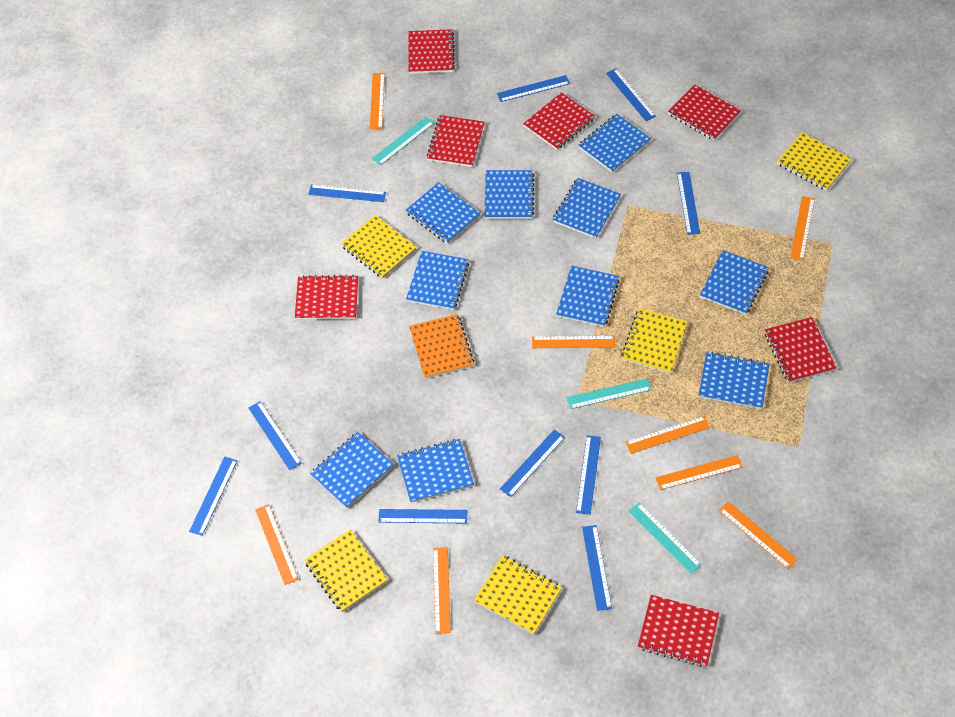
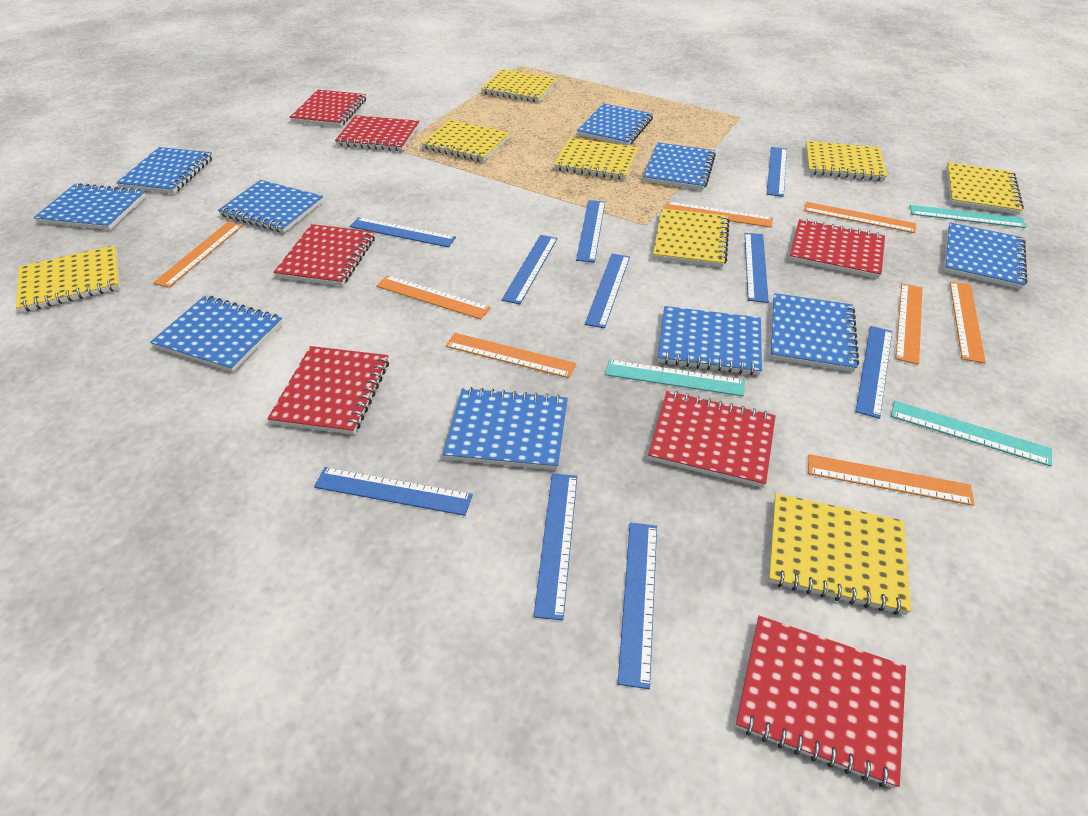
orange notebook: 1 -> 0
yellow notebook: 5 -> 8

